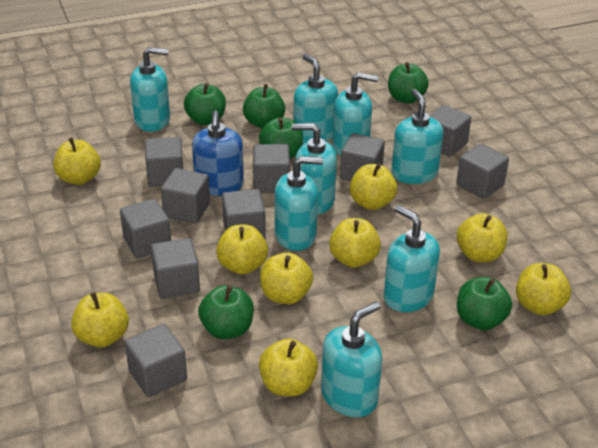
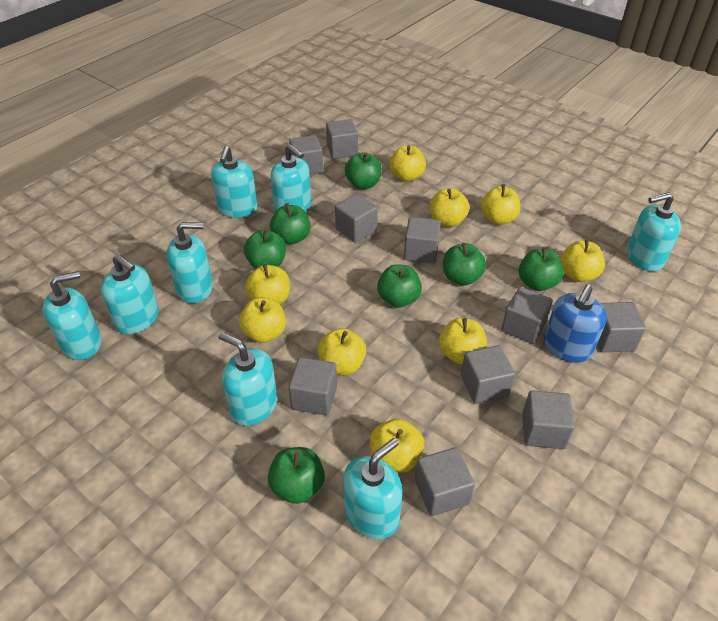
green apple: 6 -> 7

